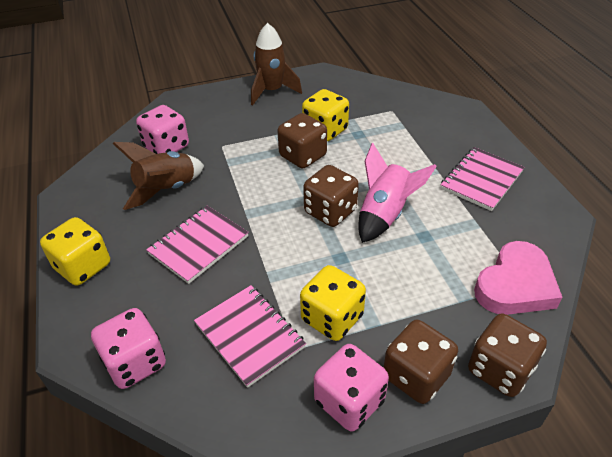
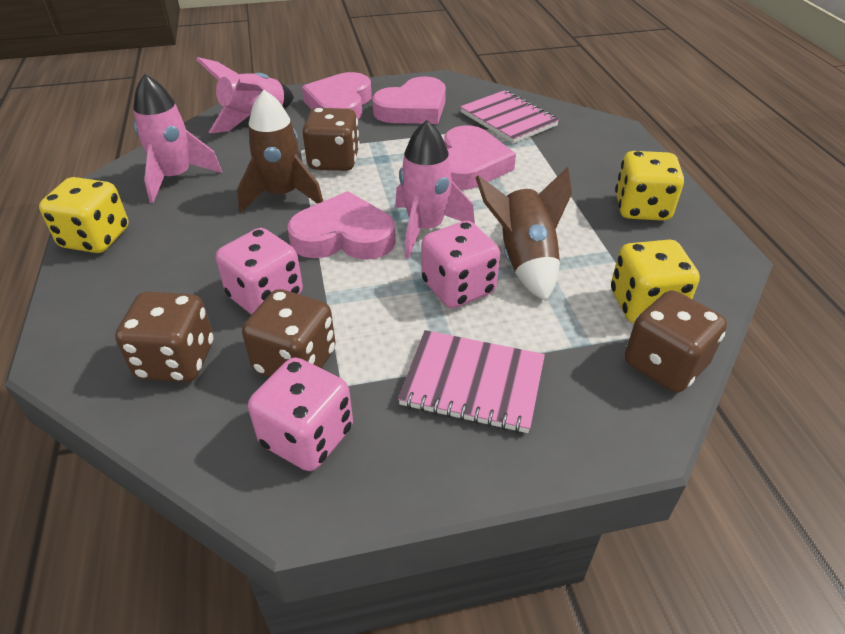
pink heart: 1 -> 4
pink notebook: 3 -> 2
pink rocket: 1 -> 3

